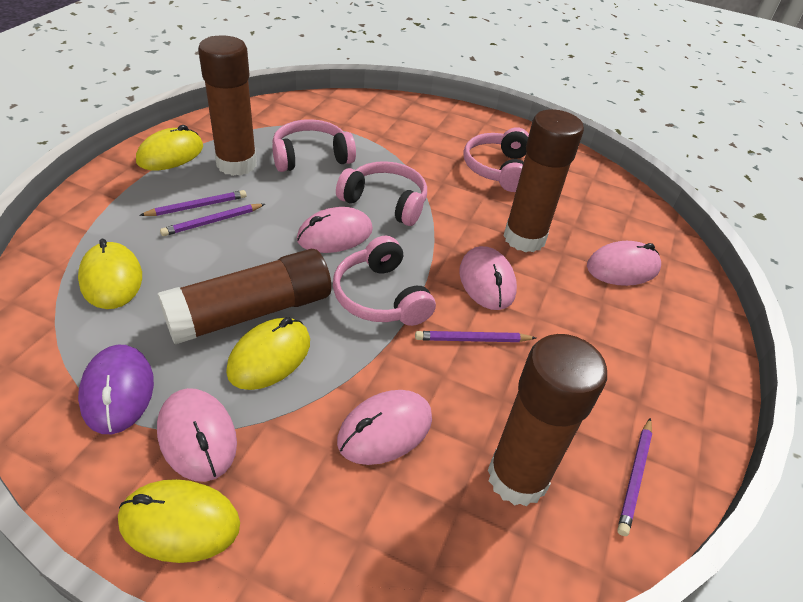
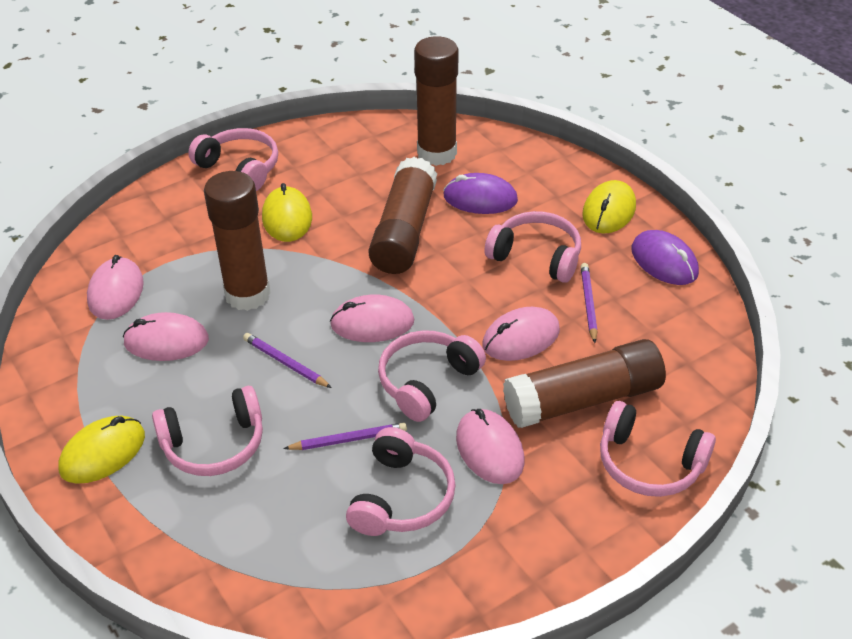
pink headphones: 4 -> 6
purple mouse: 1 -> 2
purple pencil: 4 -> 3
yellow mouse: 4 -> 3

